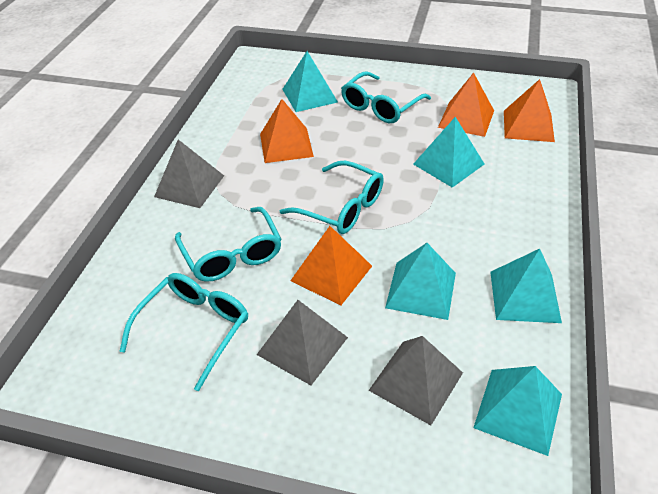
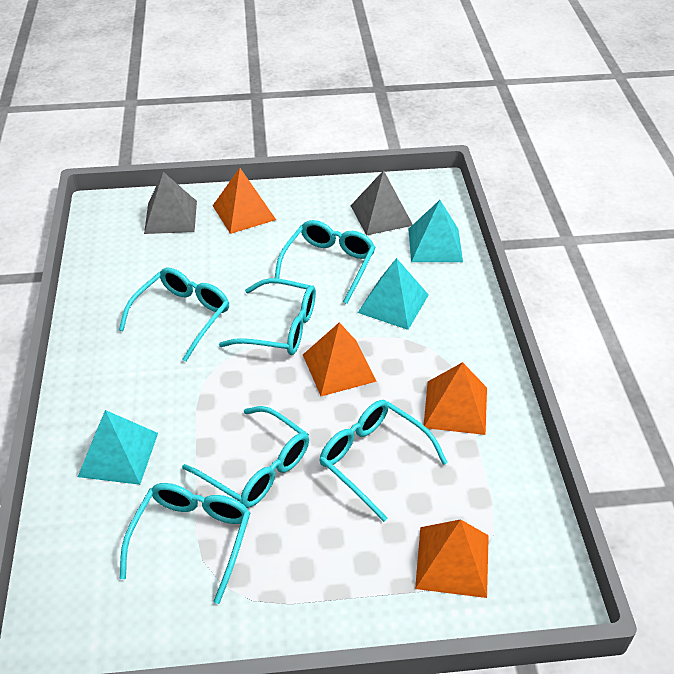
grey pyramid: 3 -> 2
turquoise glasses: 4 -> 6
turquoise pyramid: 5 -> 3

